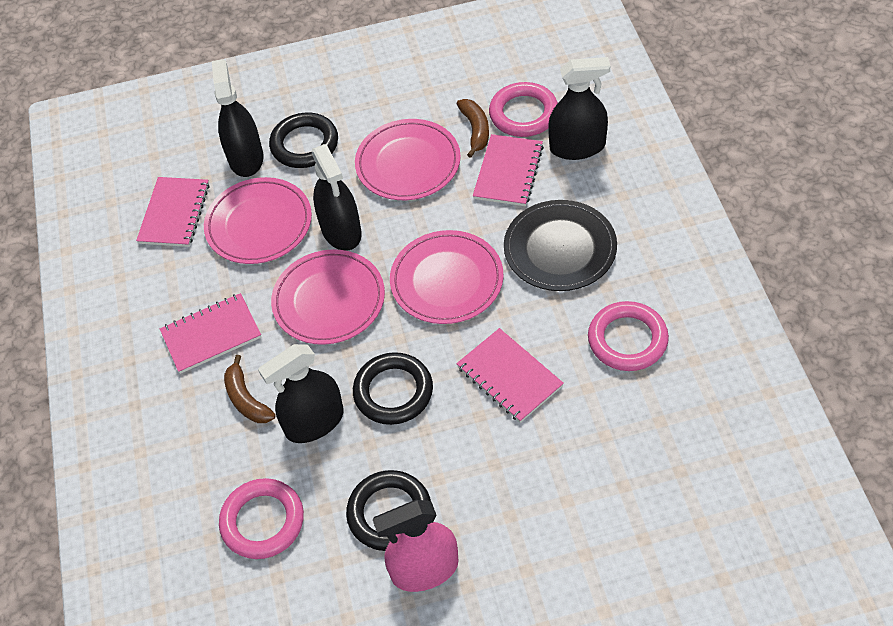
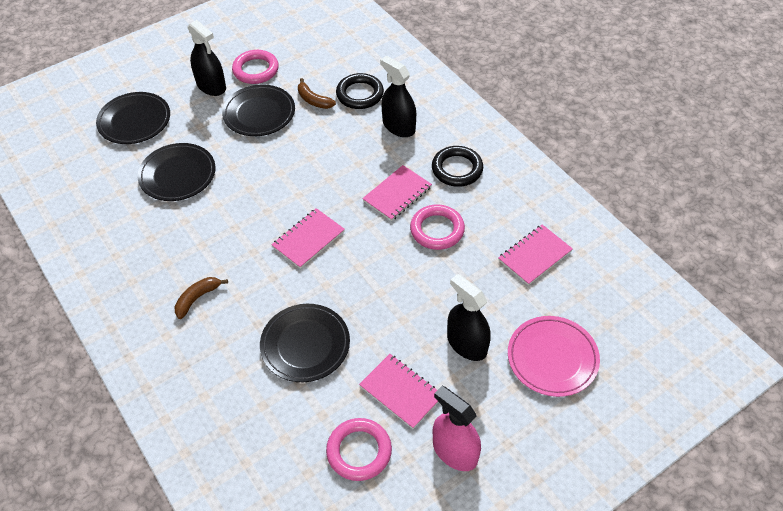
black plate: 1 -> 4
black ring: 3 -> 2
black spray bottle: 4 -> 3
pink plate: 4 -> 1

